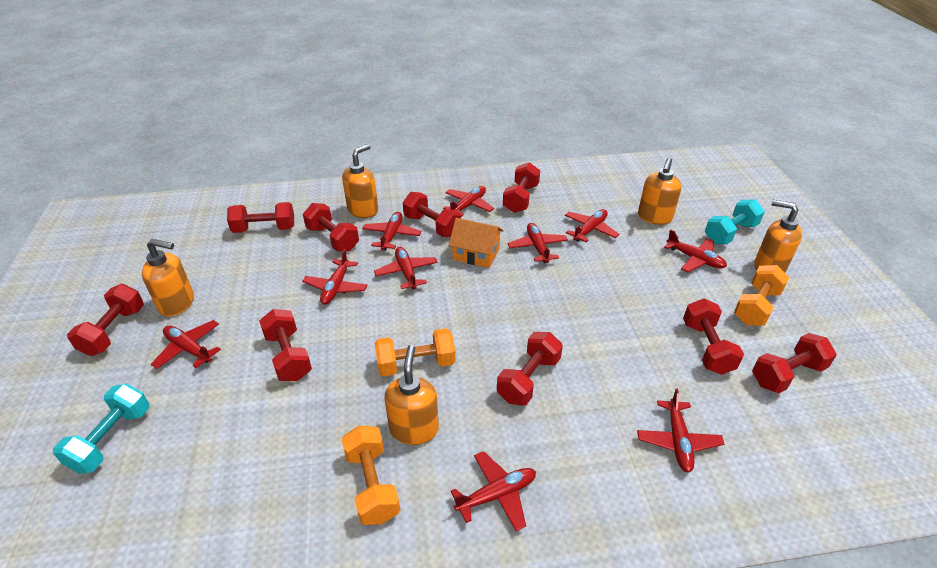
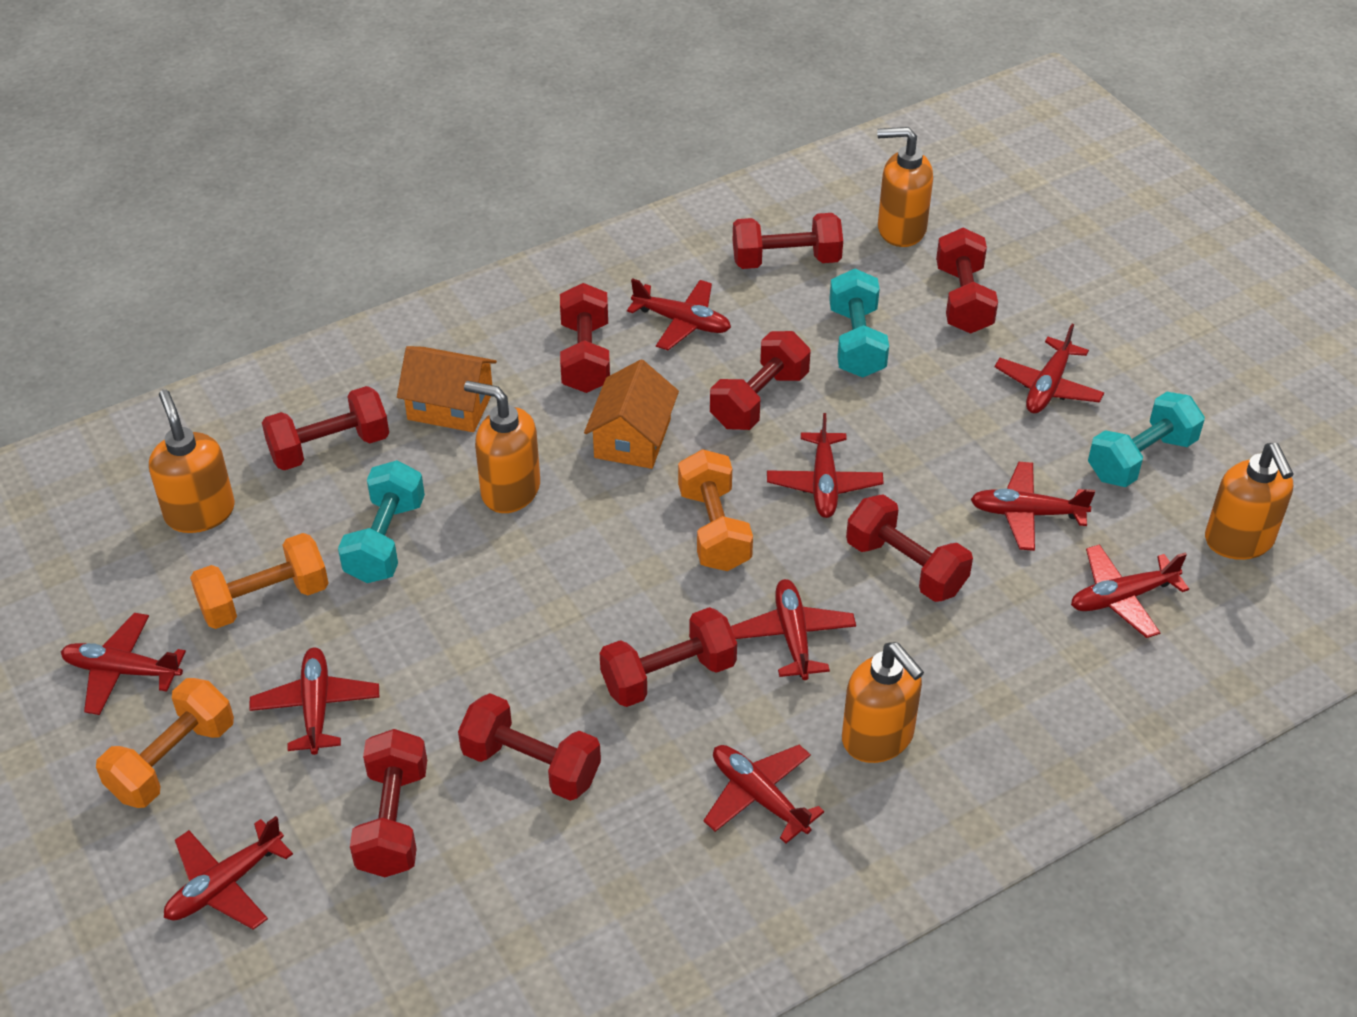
orange house: 1 -> 2
turquoise dumbbell: 2 -> 3

